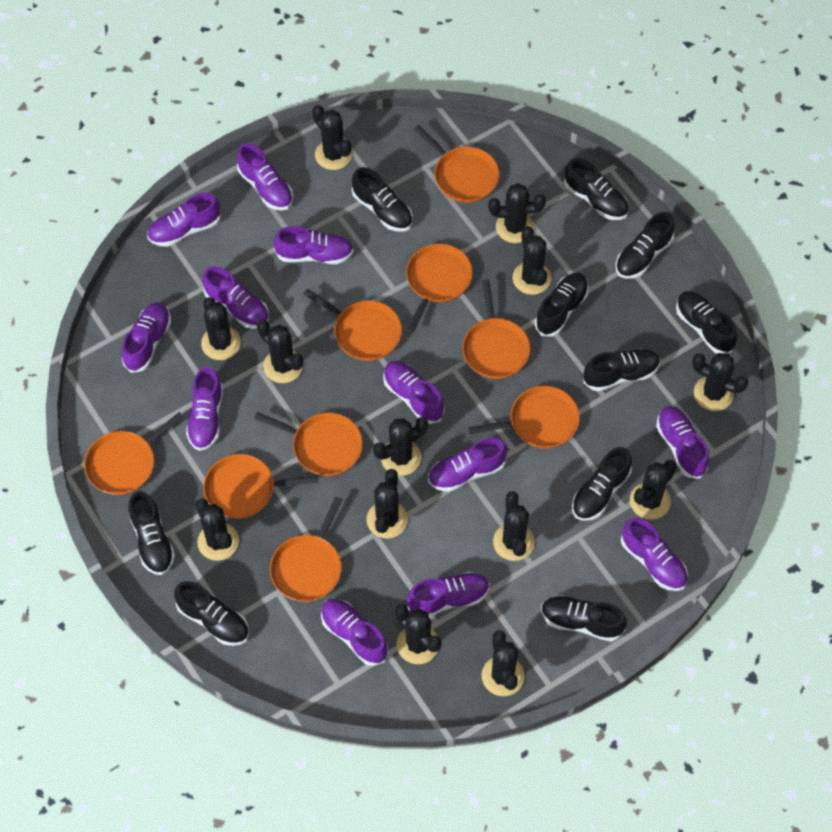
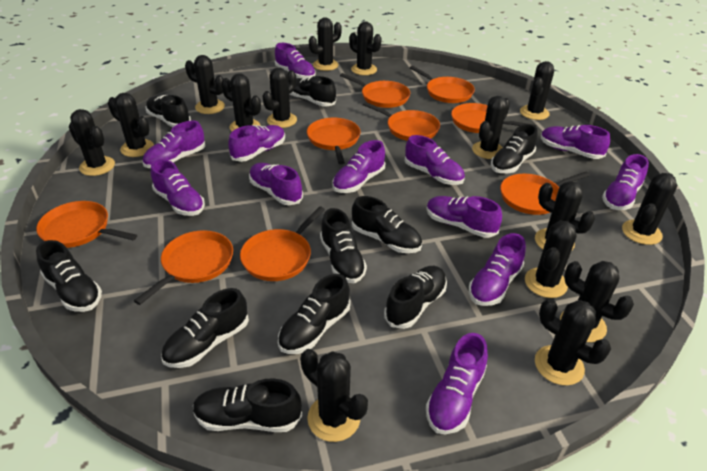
black cactus: 13 -> 15

